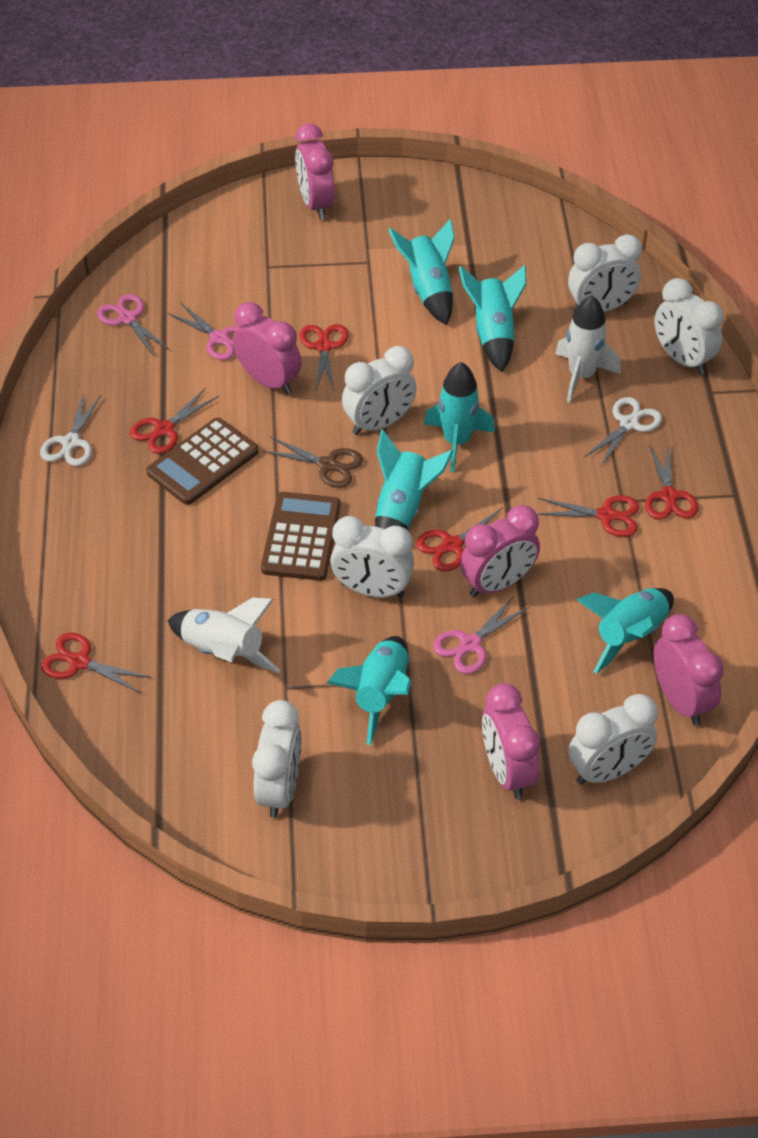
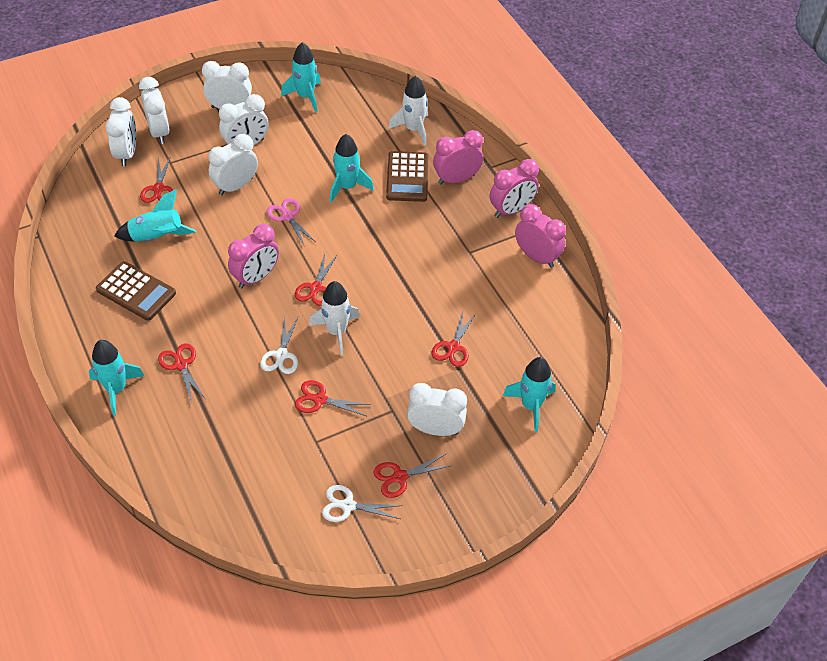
brown scissors: 1 -> 0
pink clock: 5 -> 4
pink scissors: 3 -> 1
turquoise rocket: 6 -> 5

